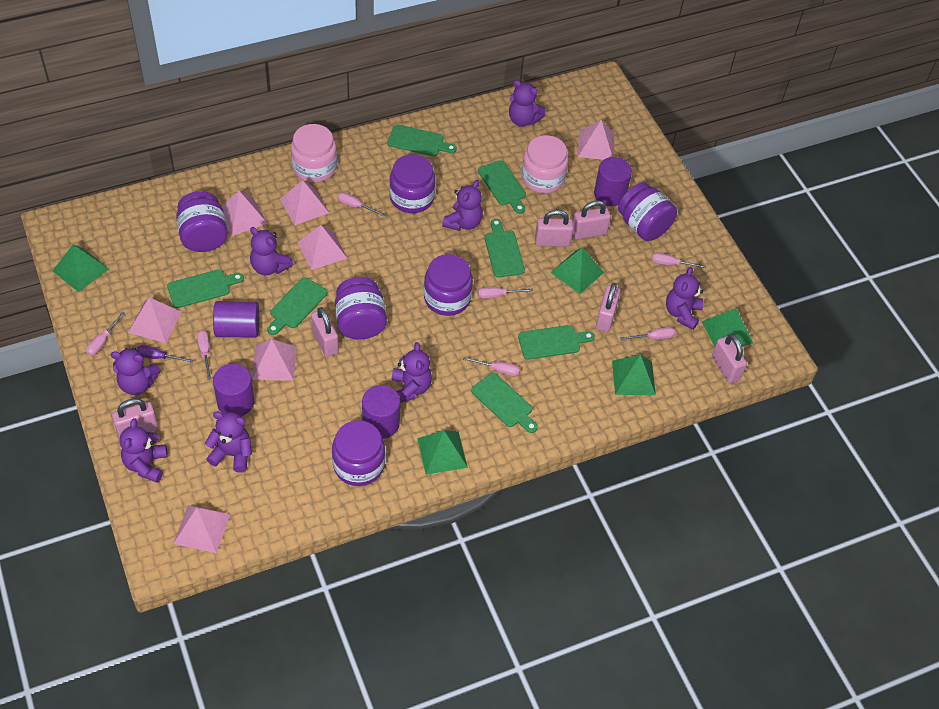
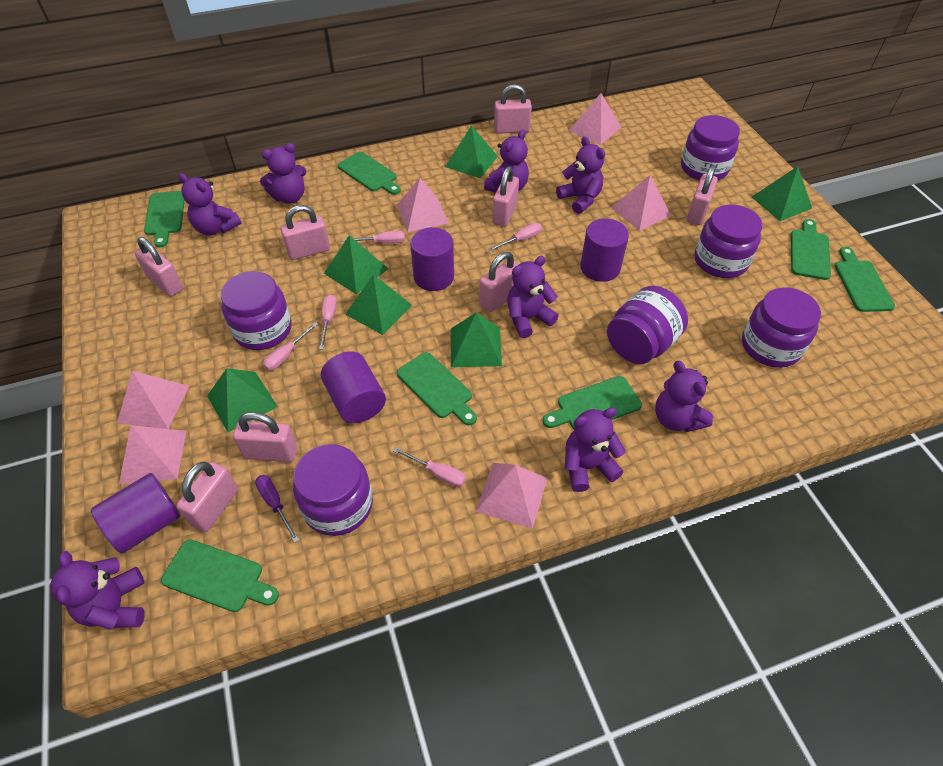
green pyramid: 5 -> 6
pink jar: 2 -> 0
pink padlock: 6 -> 8
pink pyramid: 7 -> 6
pink screwdriver: 7 -> 5

